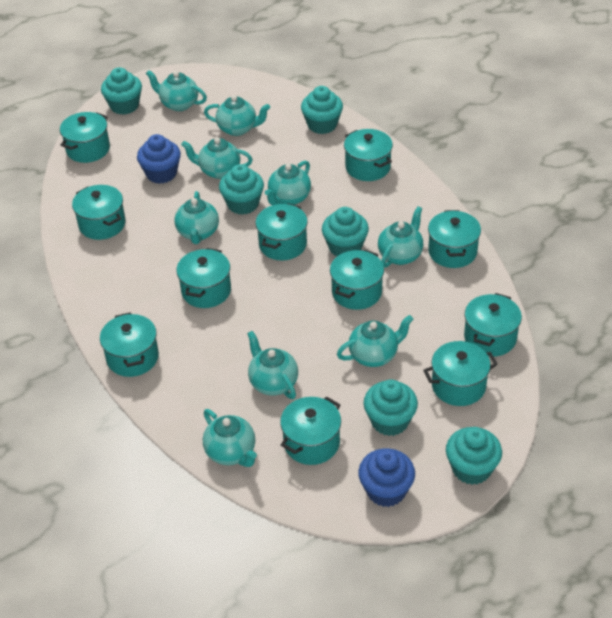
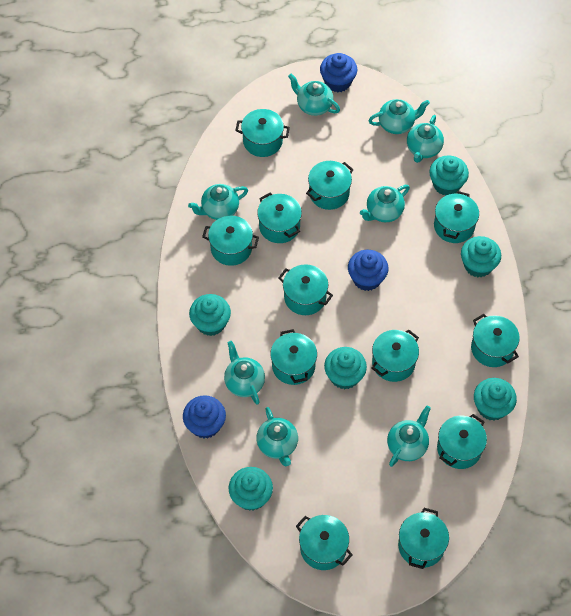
blue cupcake: 2 -> 3
turquoise pot: 11 -> 12
turquoise teapot: 9 -> 8

